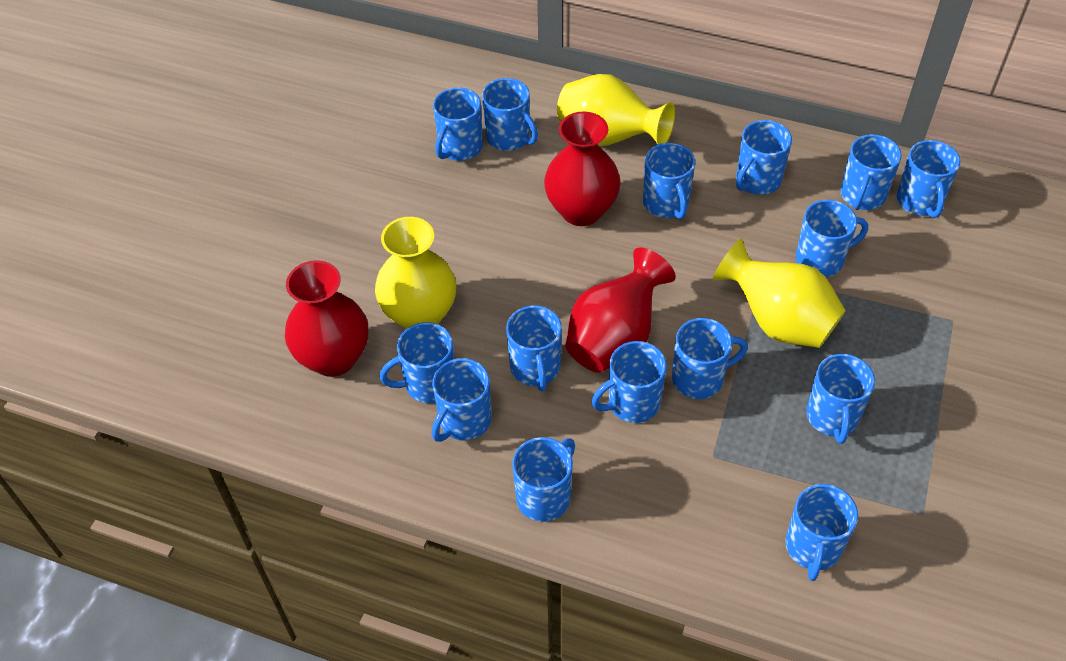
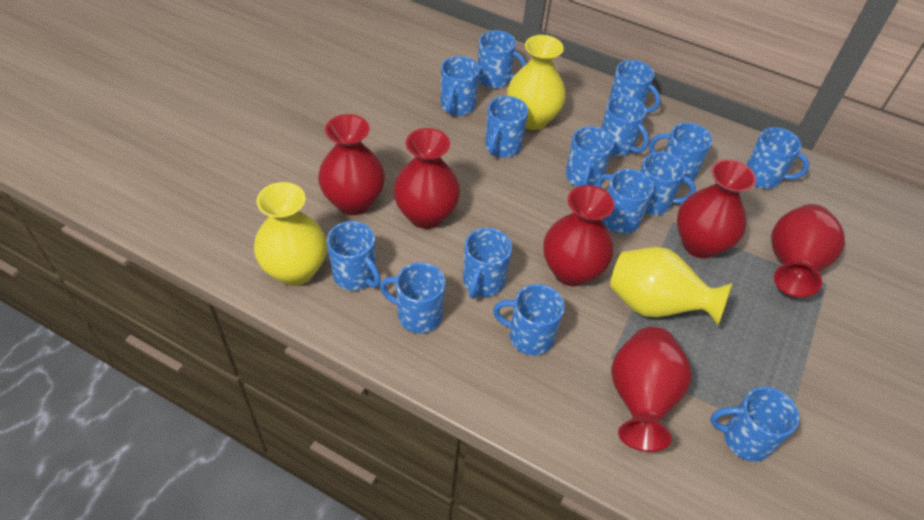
red vase: 3 -> 6

